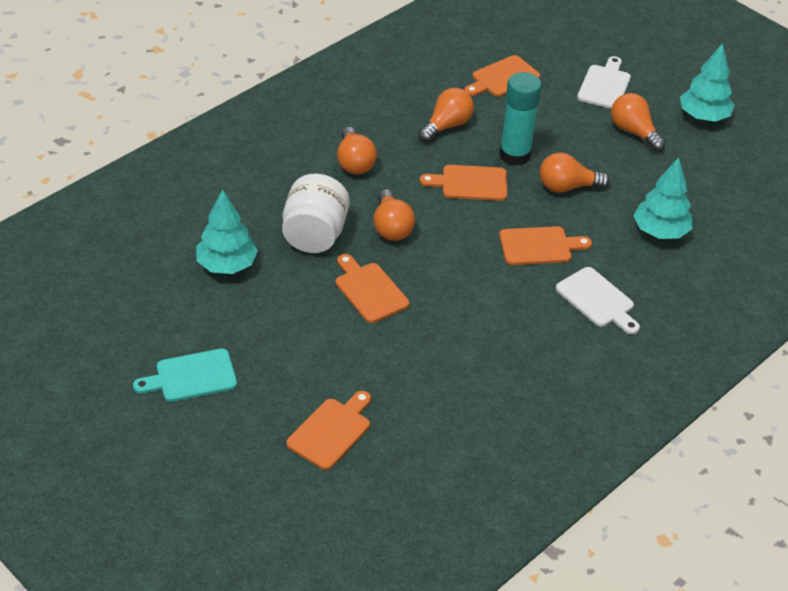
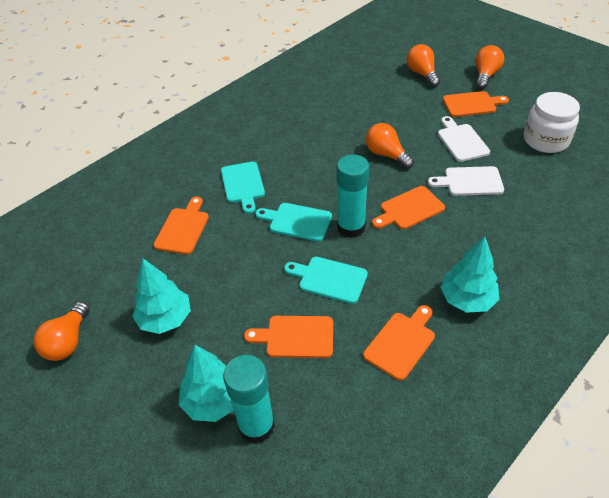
orange light bulb: 5 -> 4
turquoise cutting board: 1 -> 3
turquoise glue stick: 1 -> 2

